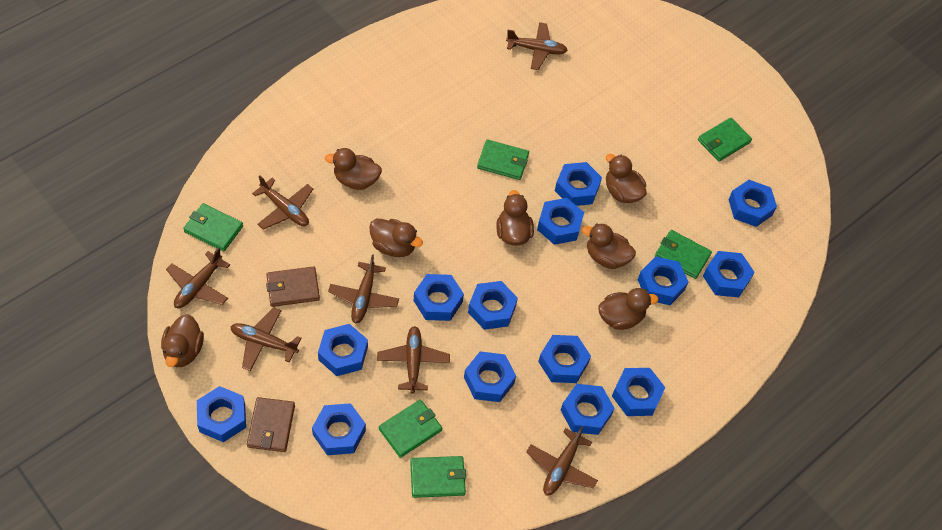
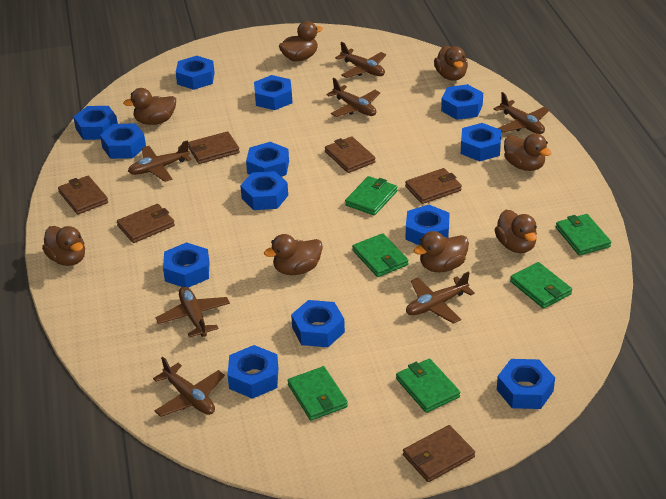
blue nut: 14 -> 13
brown duck: 7 -> 8
brown wallet: 2 -> 6

